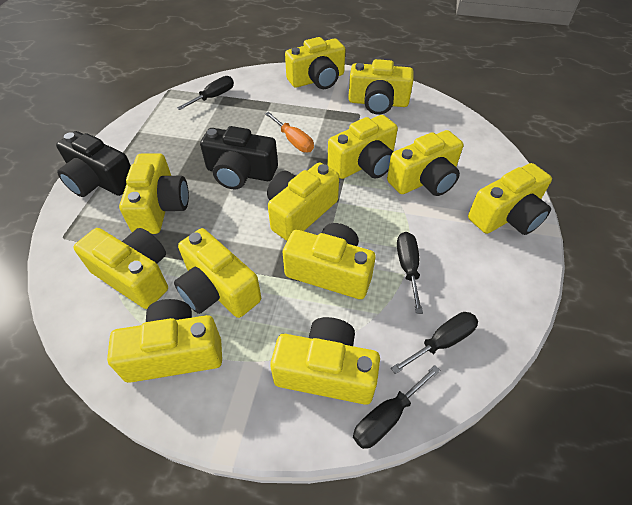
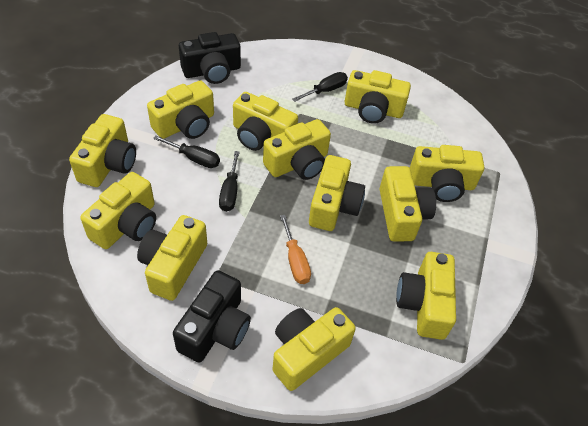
black screwdriver: 4 -> 3

